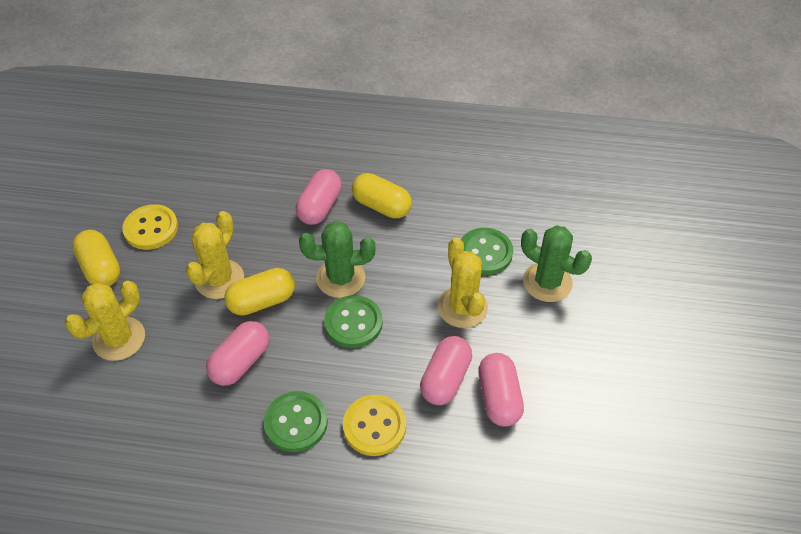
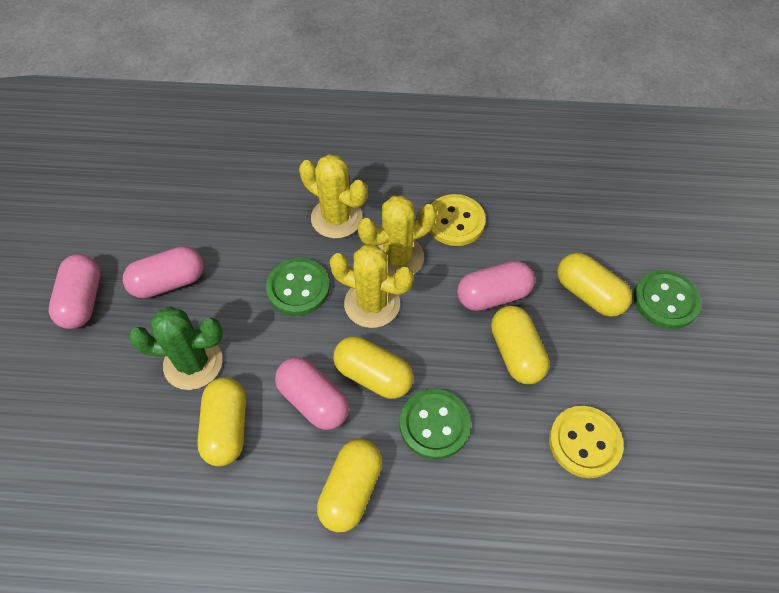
green cactus: 2 -> 1
yellow capsule: 3 -> 5

